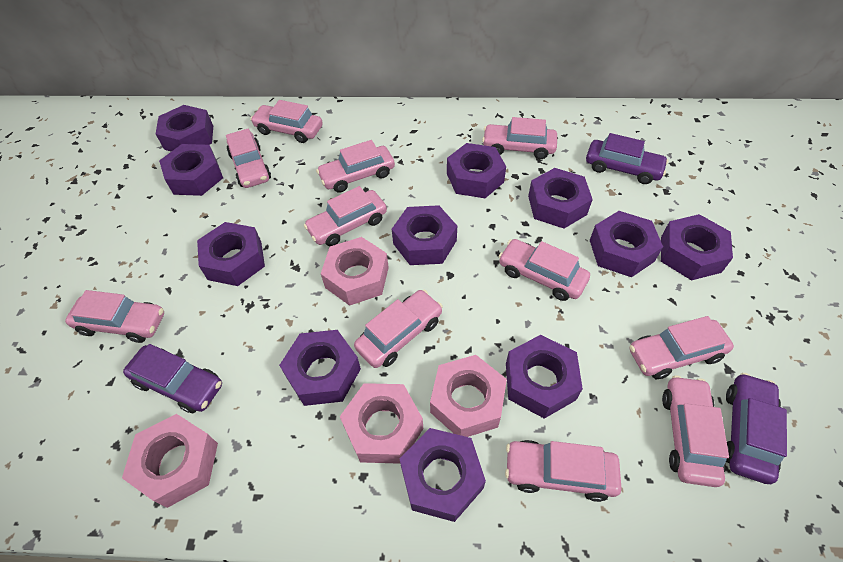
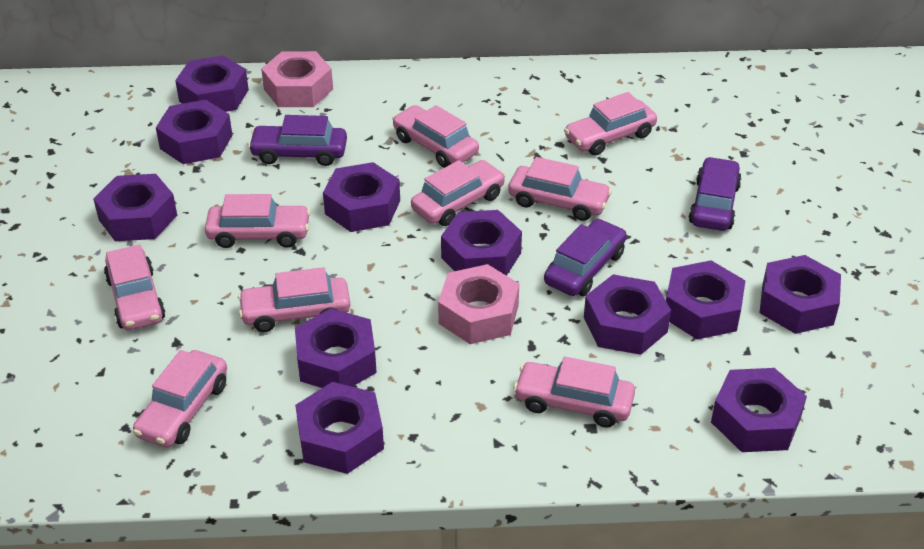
pink car: 11 -> 9
pink nut: 4 -> 2

